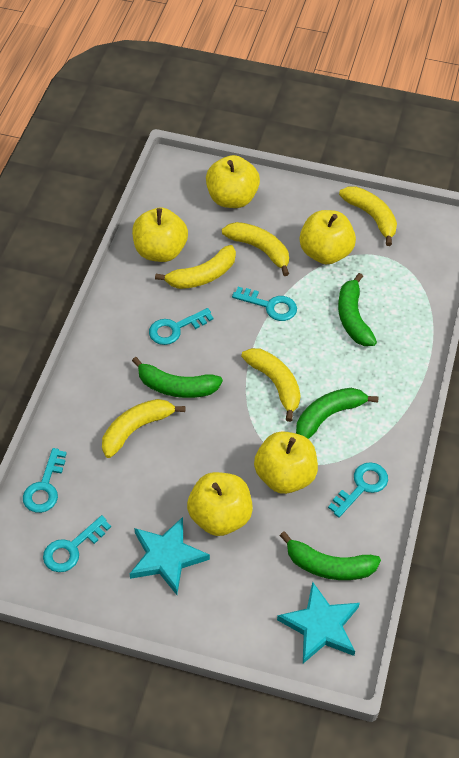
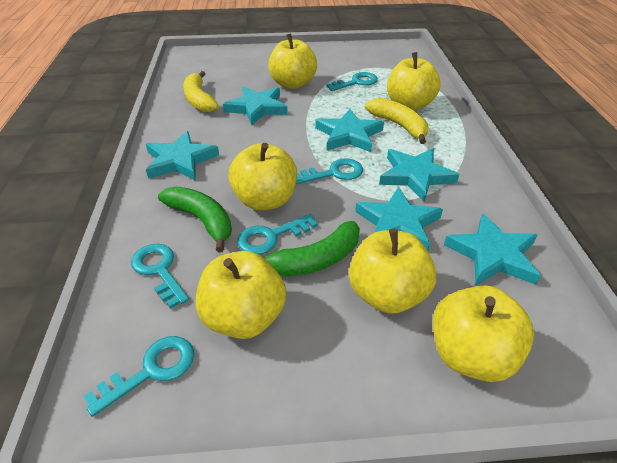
green banana: 4 -> 2
turquoise star: 2 -> 6
yellow apple: 5 -> 6
yellow banana: 5 -> 2

